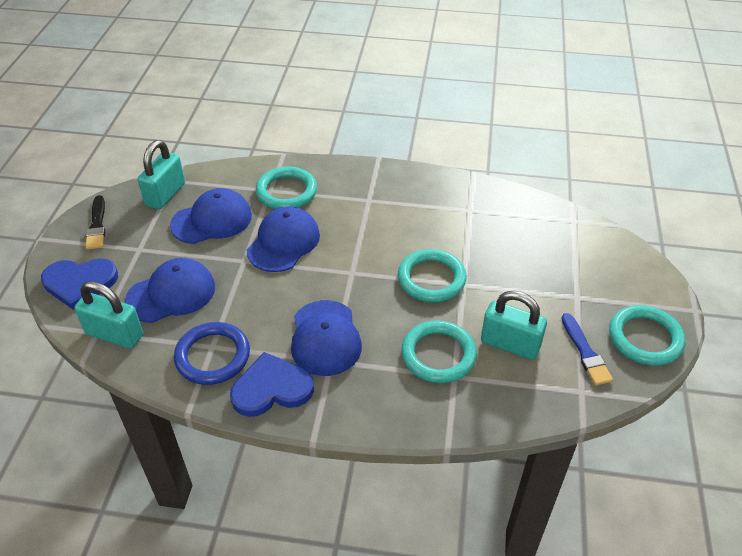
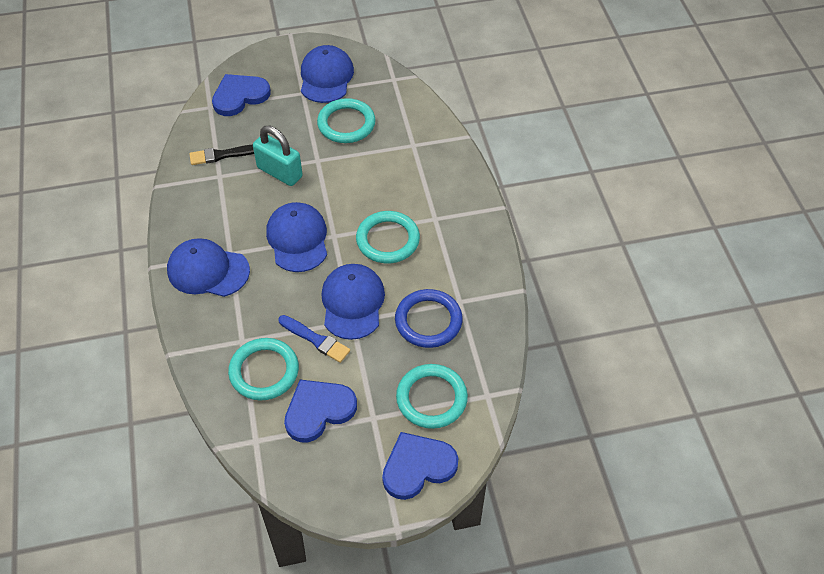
blue heart: 2 -> 3
turquoise padlock: 3 -> 1

